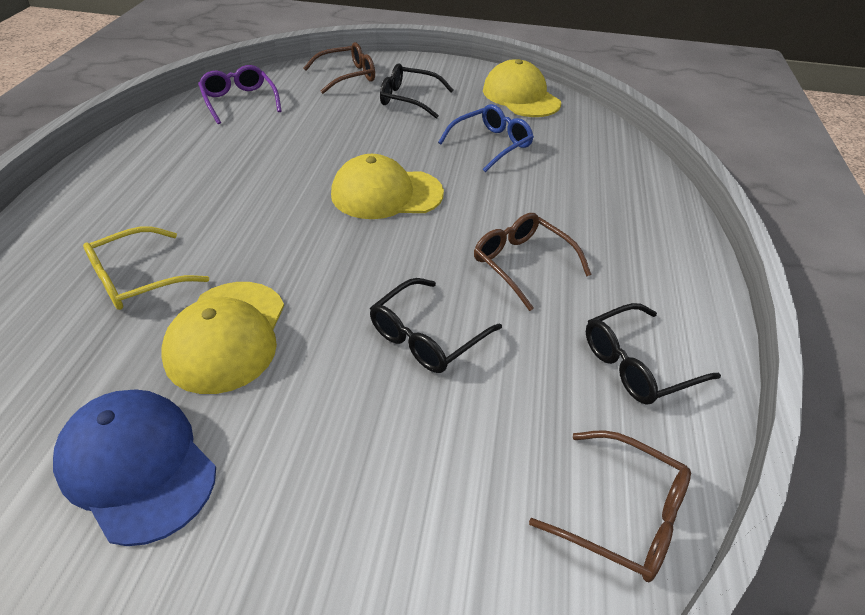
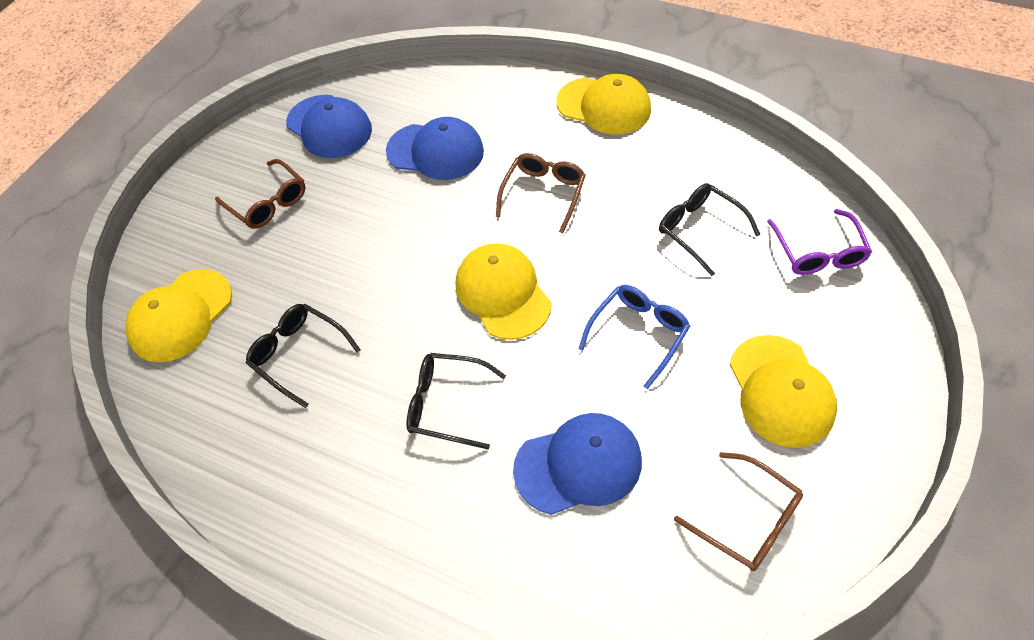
blue cap: 1 -> 3
yellow cap: 3 -> 4
yellow glasses: 1 -> 0

